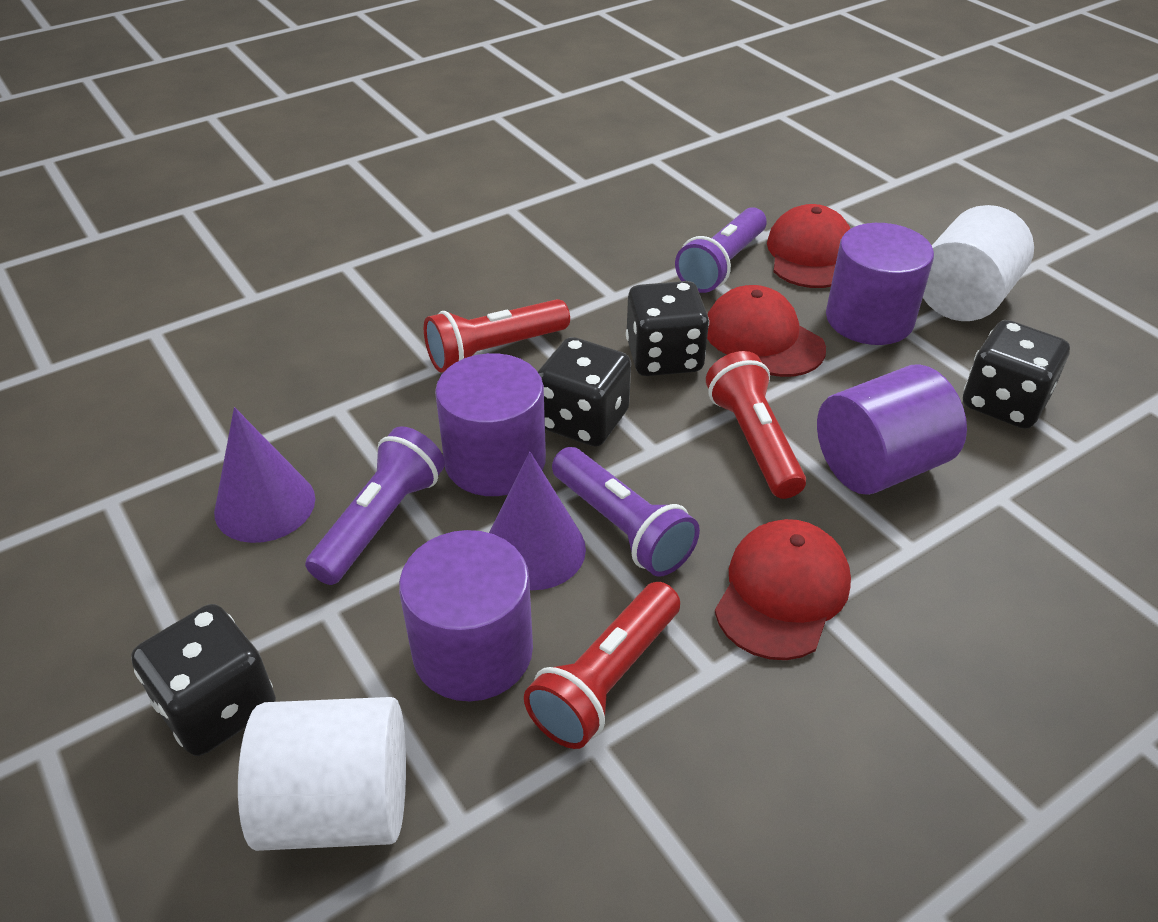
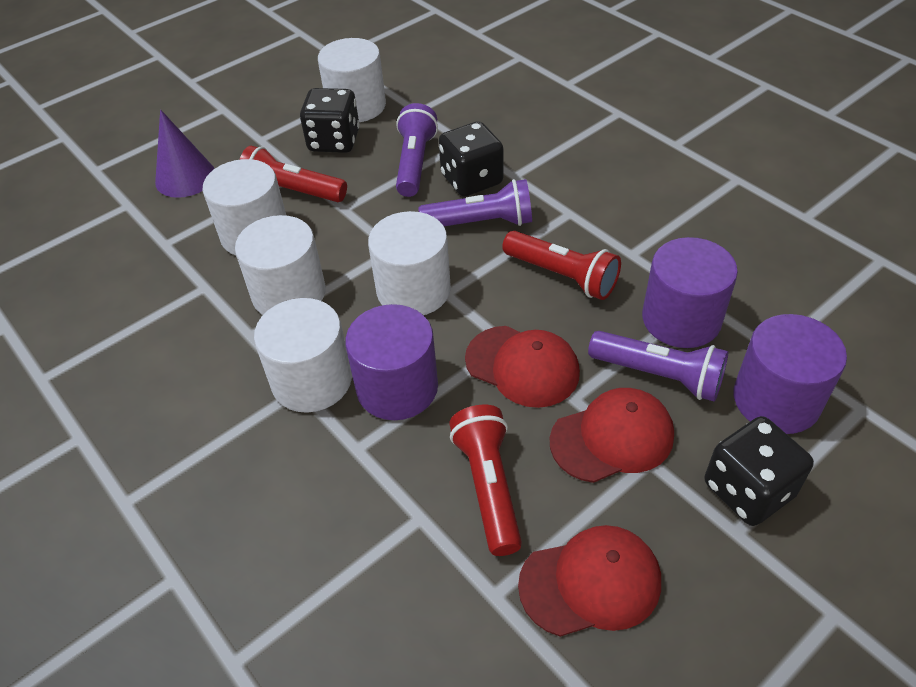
black dice: 4 -> 3
purple cone: 2 -> 1
purple cylinder: 4 -> 3
white cylinder: 2 -> 5

